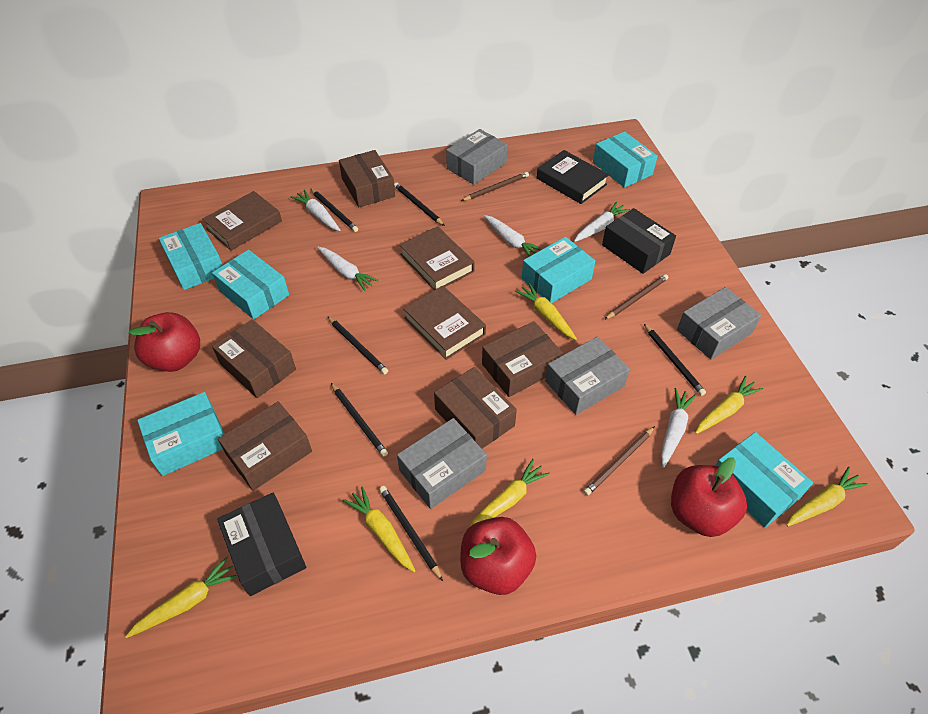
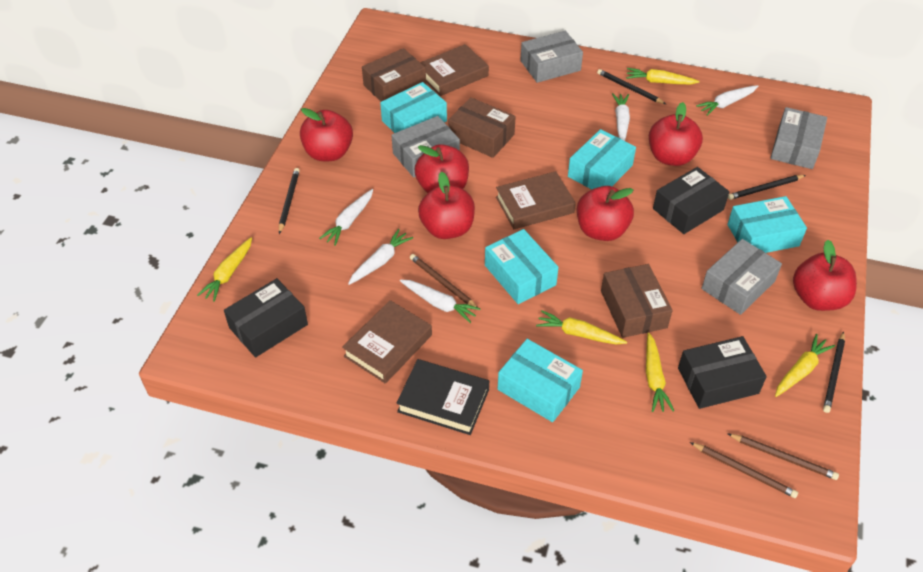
black box: 2 -> 3
black pencil: 6 -> 4
brown box: 5 -> 3
red apple: 3 -> 6
turquoise box: 6 -> 5
yellow carrot: 6 -> 5

